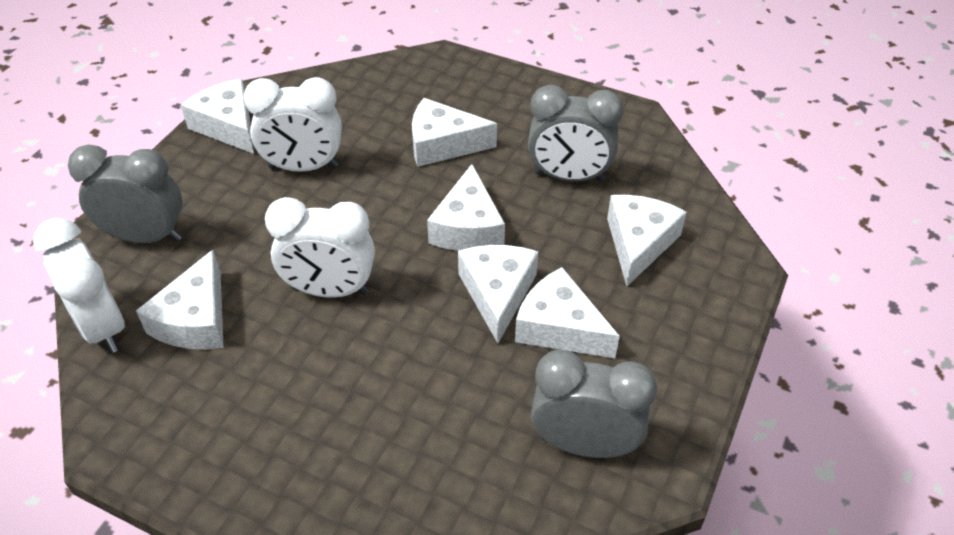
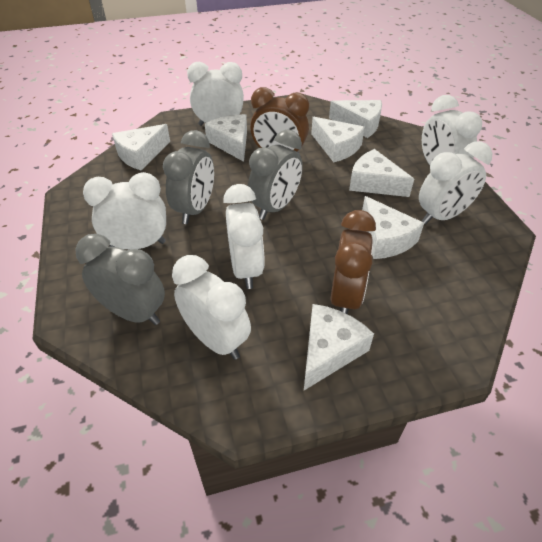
brown clock: 0 -> 2
white clock: 3 -> 6

